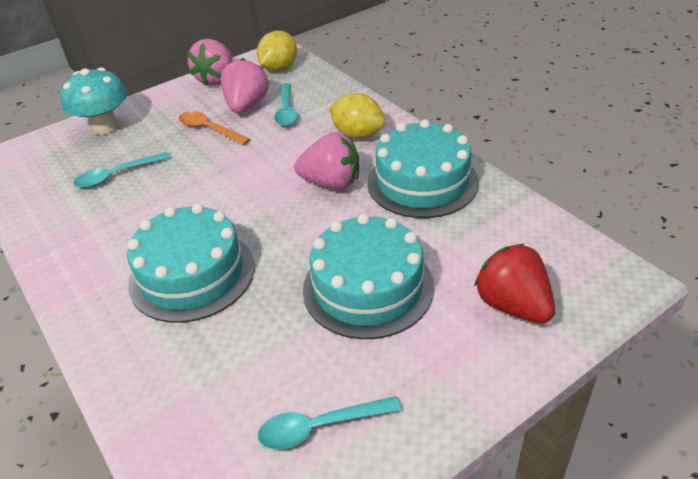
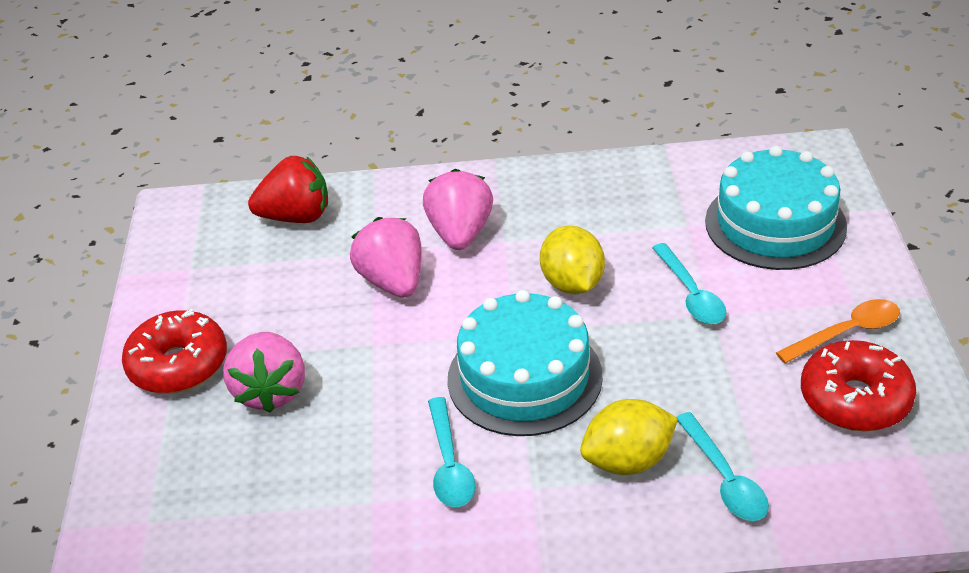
red donut: 0 -> 2
turquoise cake: 3 -> 2
turquoise mushroom: 1 -> 0

